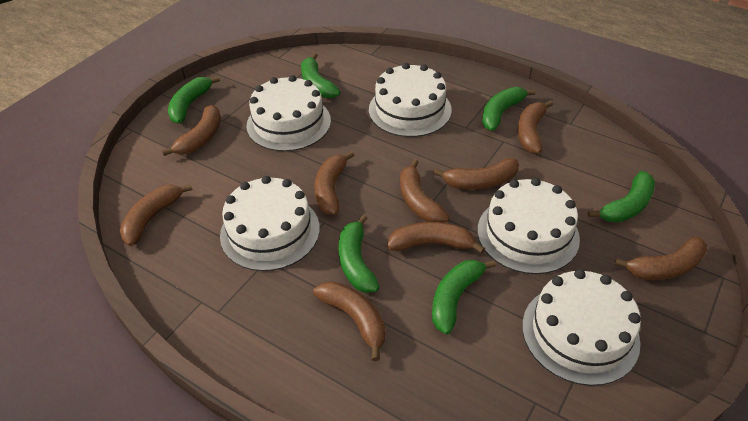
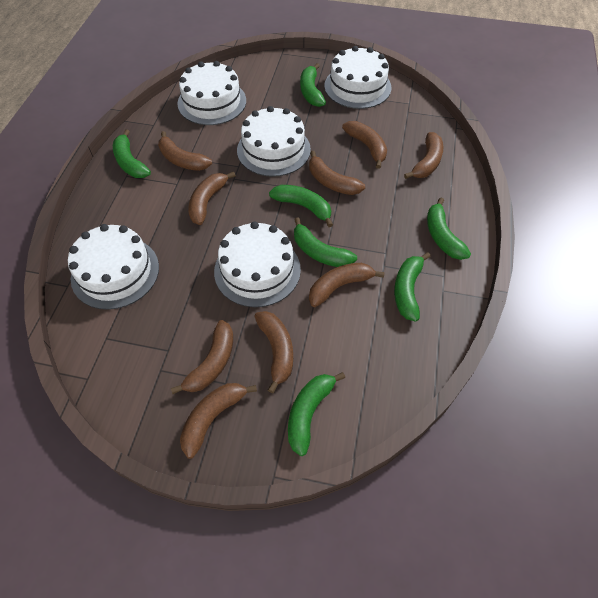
green banana: 6 -> 7

